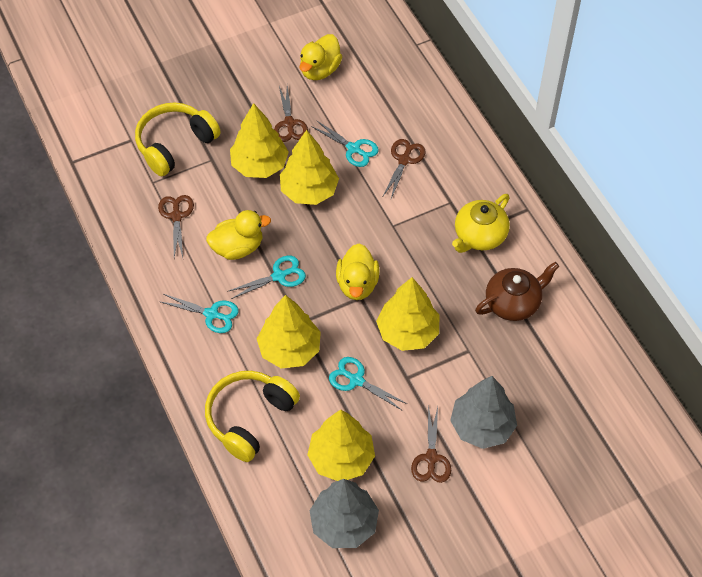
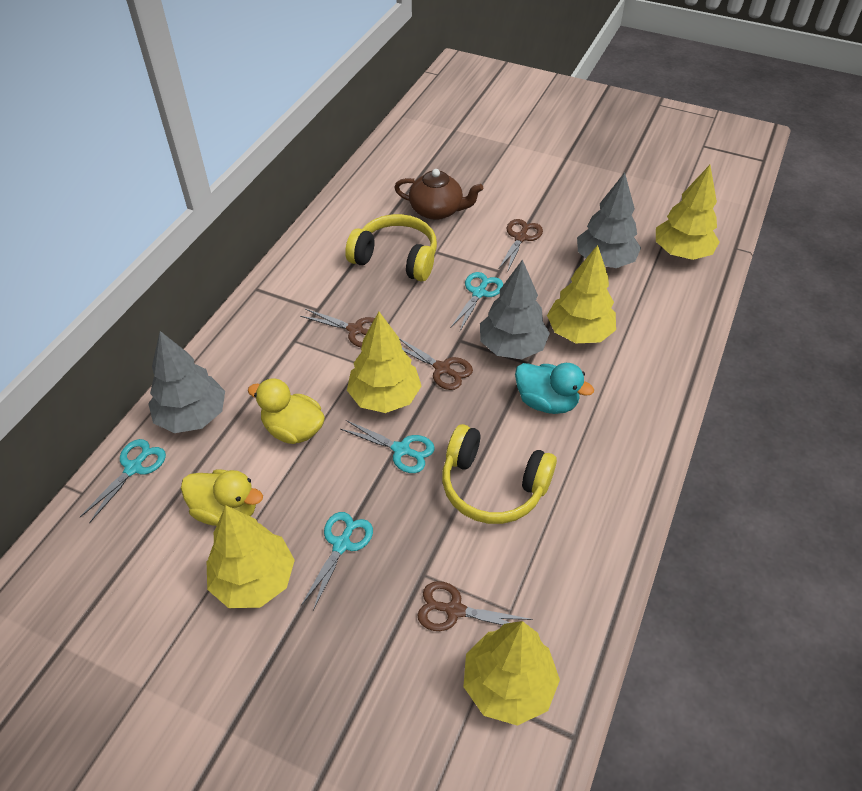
grey tree: 2 -> 3
turquoise duck: 0 -> 1
yellow duck: 3 -> 2
yellow teapot: 1 -> 0

